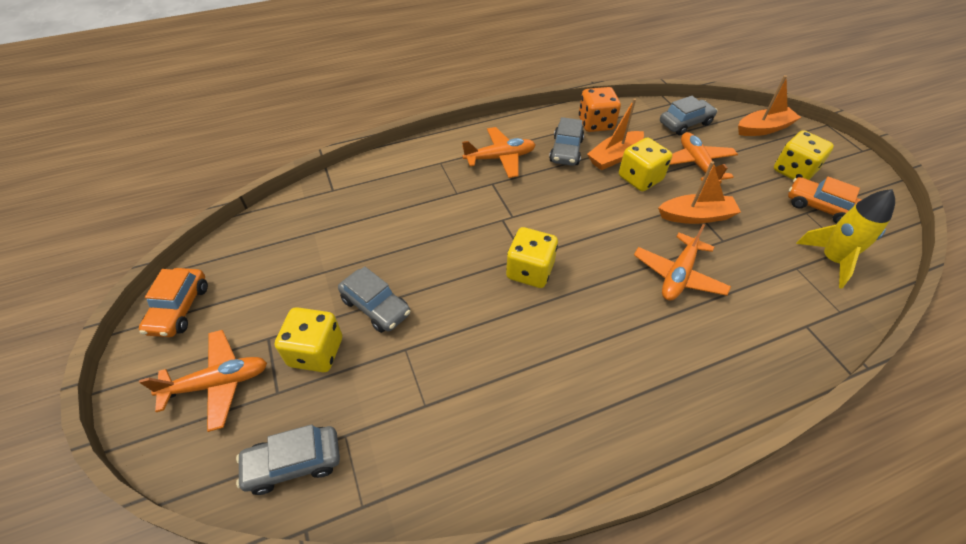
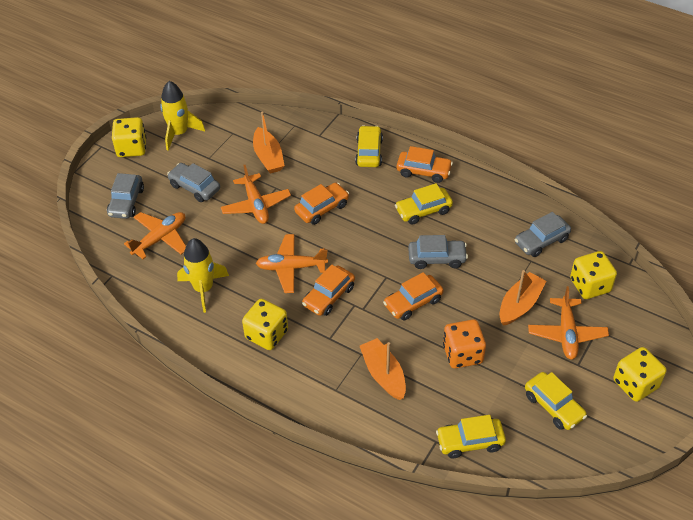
orange car: 2 -> 4
yellow car: 0 -> 4
yellow rocket: 1 -> 2

